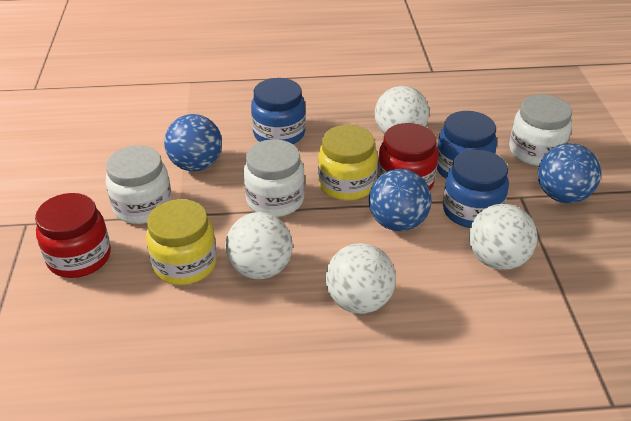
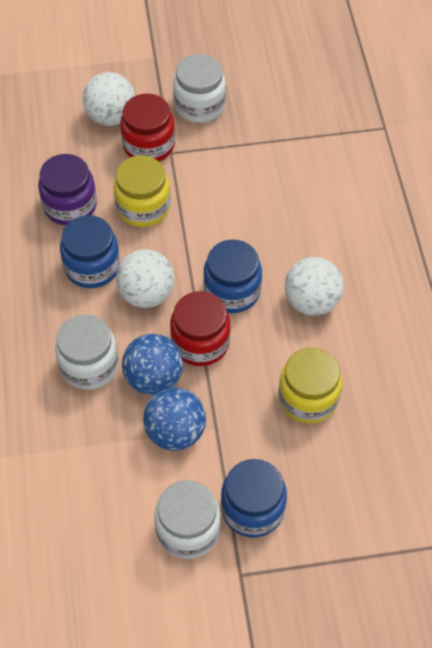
blue ball: 3 -> 2
purple jar: 0 -> 1
white ball: 4 -> 3

